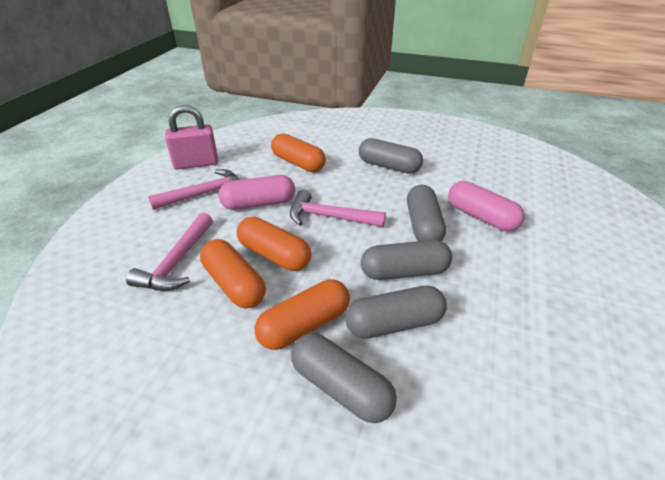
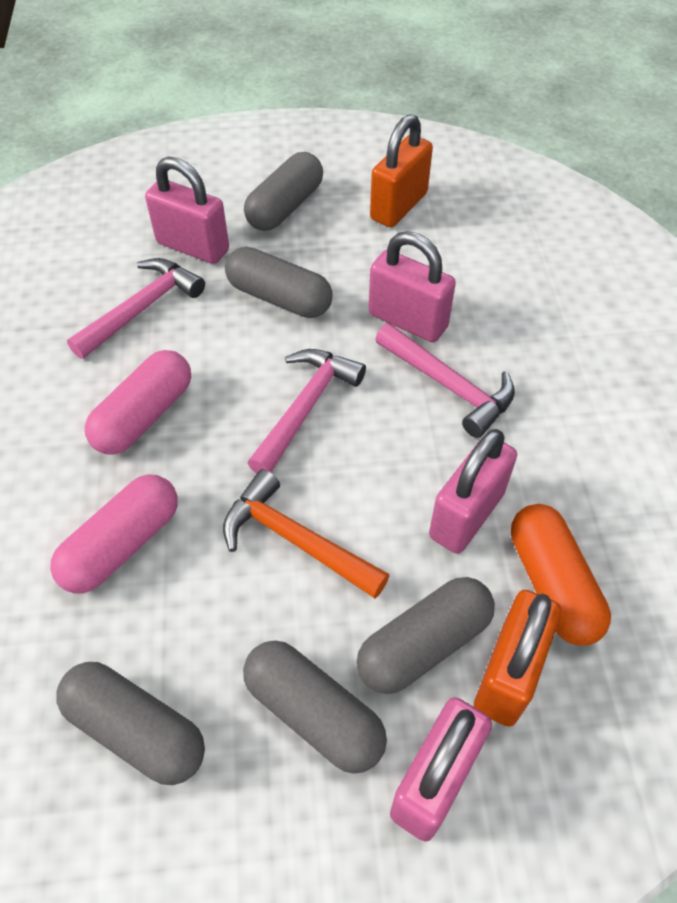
orange capsule: 4 -> 1
orange hammer: 0 -> 1
orange padlock: 0 -> 2
pink padlock: 1 -> 4

